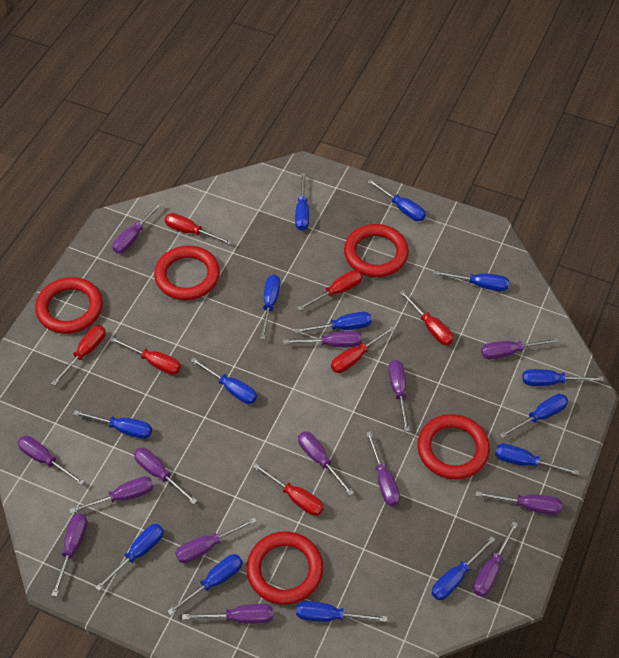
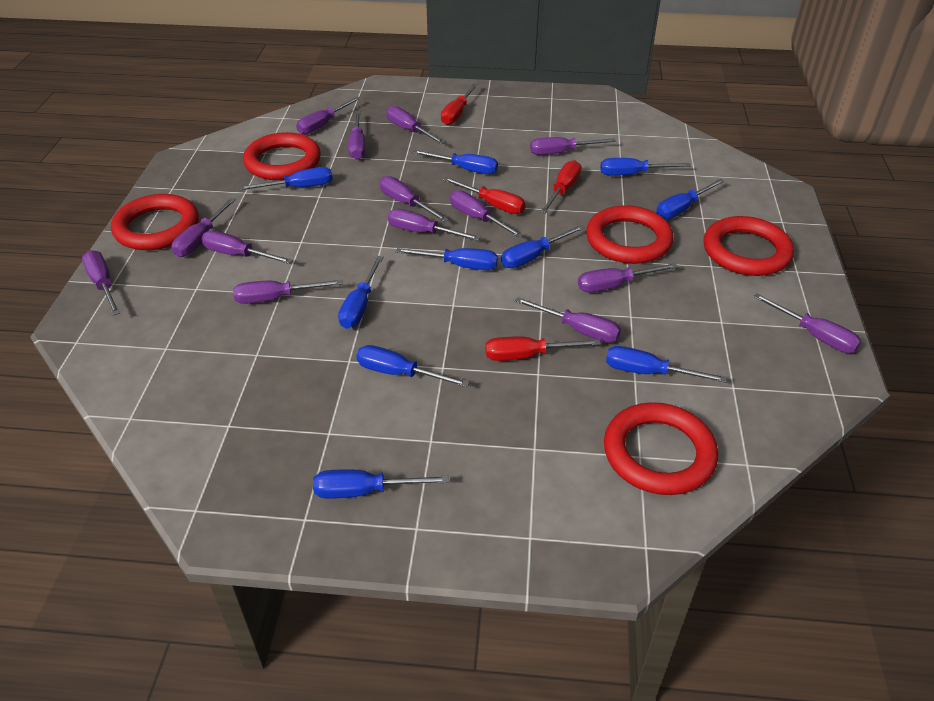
blue screwdriver: 14 -> 10
red screwdriver: 7 -> 4

